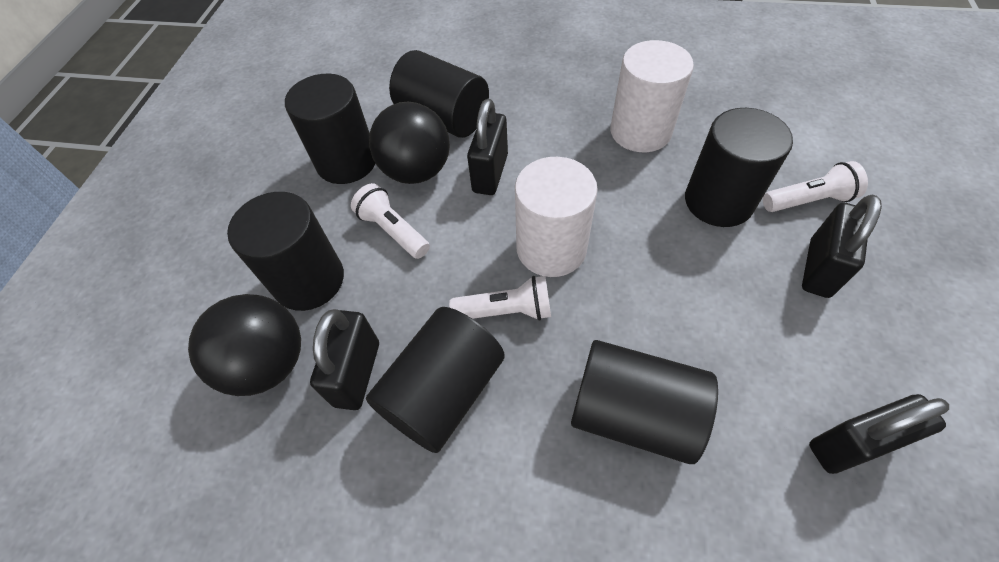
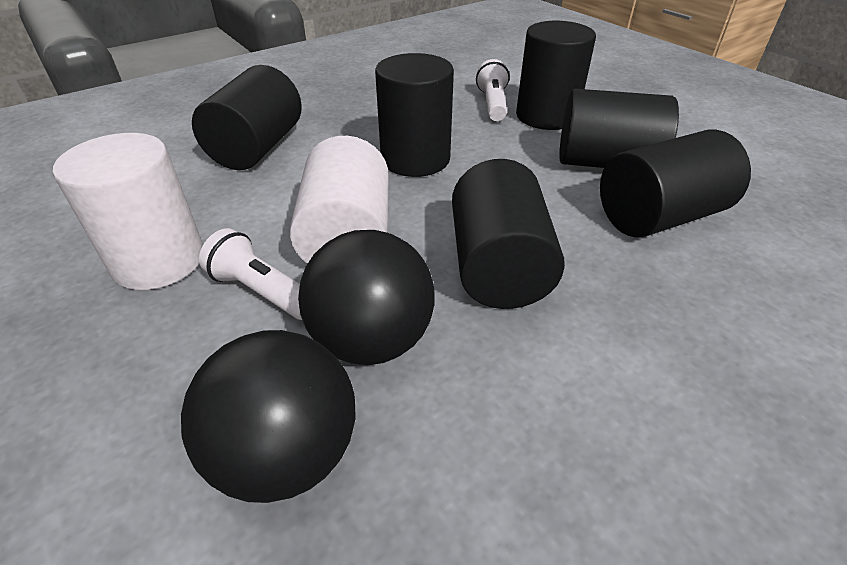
black padlock: 4 -> 0
white flashlight: 3 -> 2

